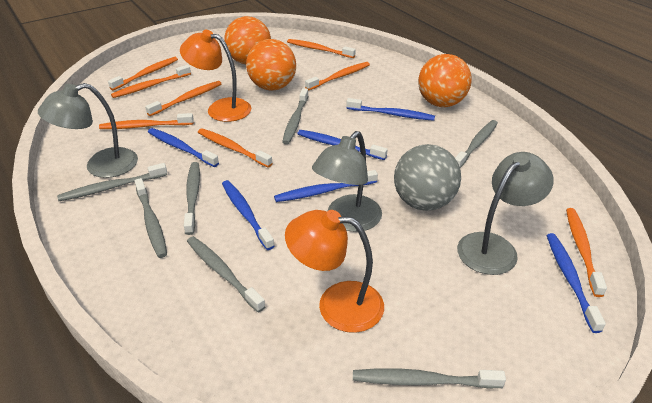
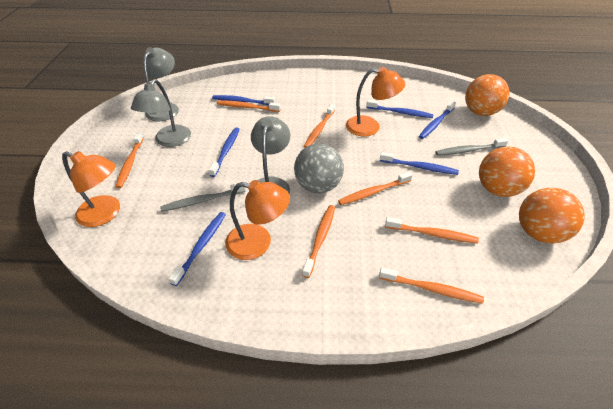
grey toothbrush: 7 -> 2
orange lamp: 2 -> 3
orange toothbrush: 8 -> 7

